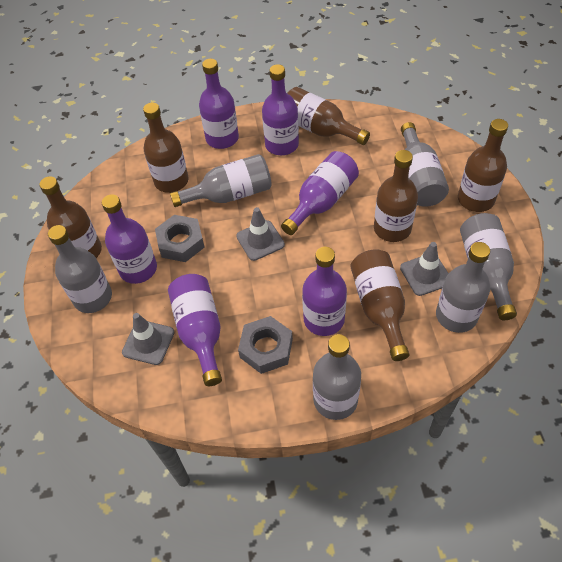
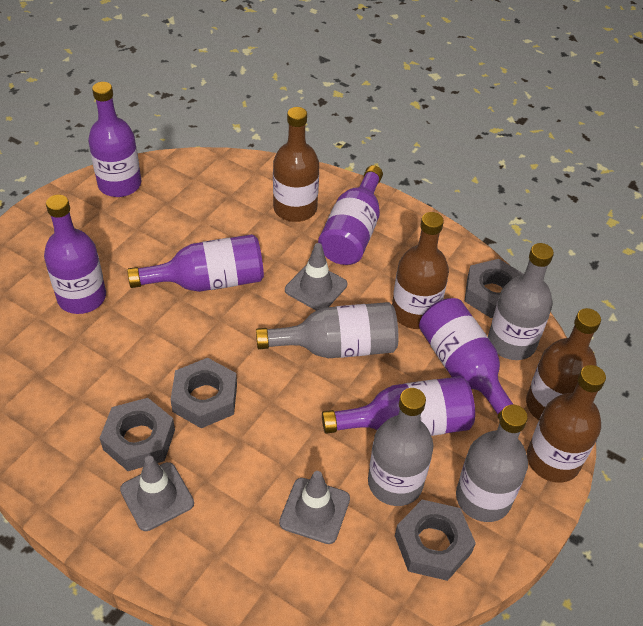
brown bottle: 6 -> 4
grey bottle: 6 -> 4
grey nut: 2 -> 4

